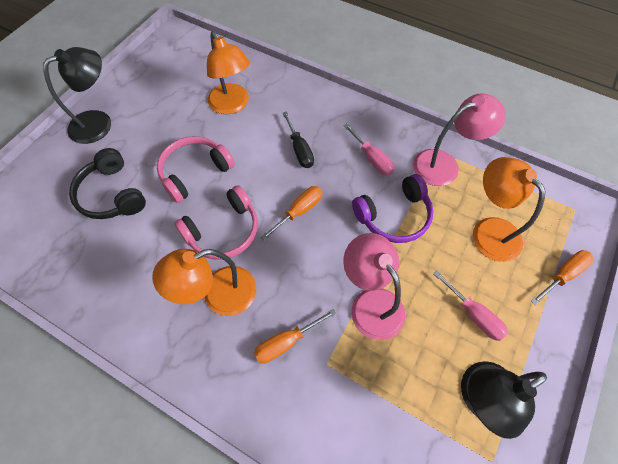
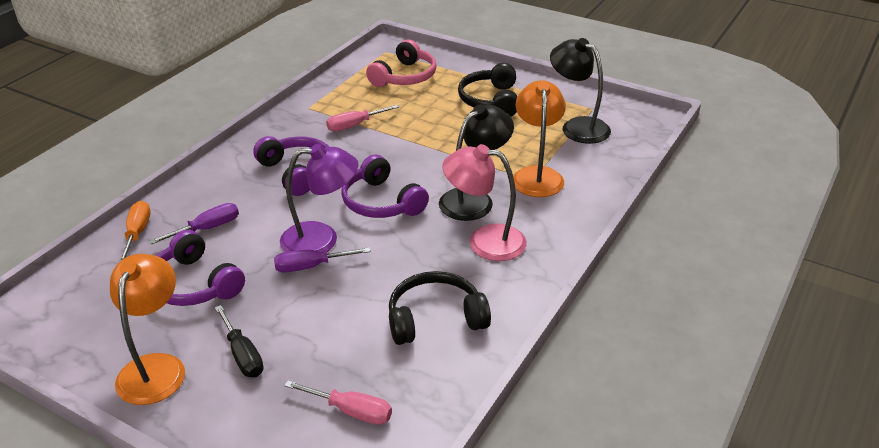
black headphones: 1 -> 2
orange lamp: 3 -> 2
orange screwdriver: 3 -> 1
pink headphones: 2 -> 1
pink lamp: 2 -> 1
purple headphones: 1 -> 3
purple lamp: 0 -> 1
purple screwdriver: 0 -> 2

